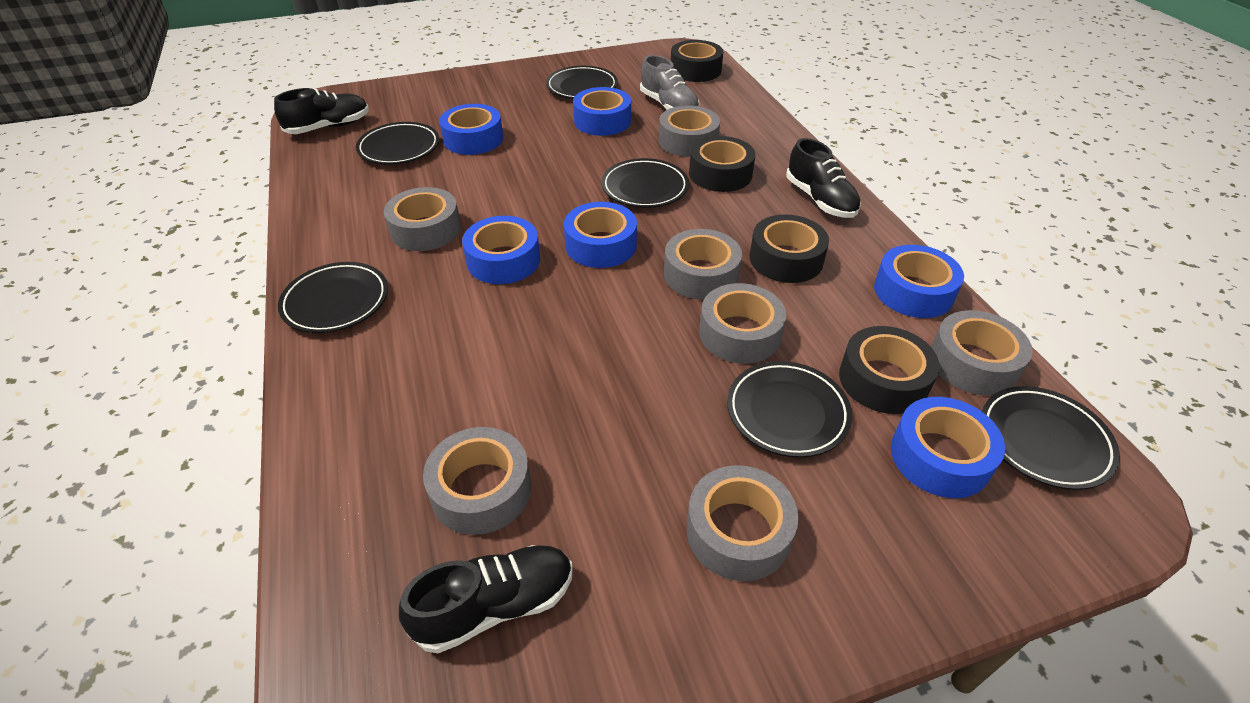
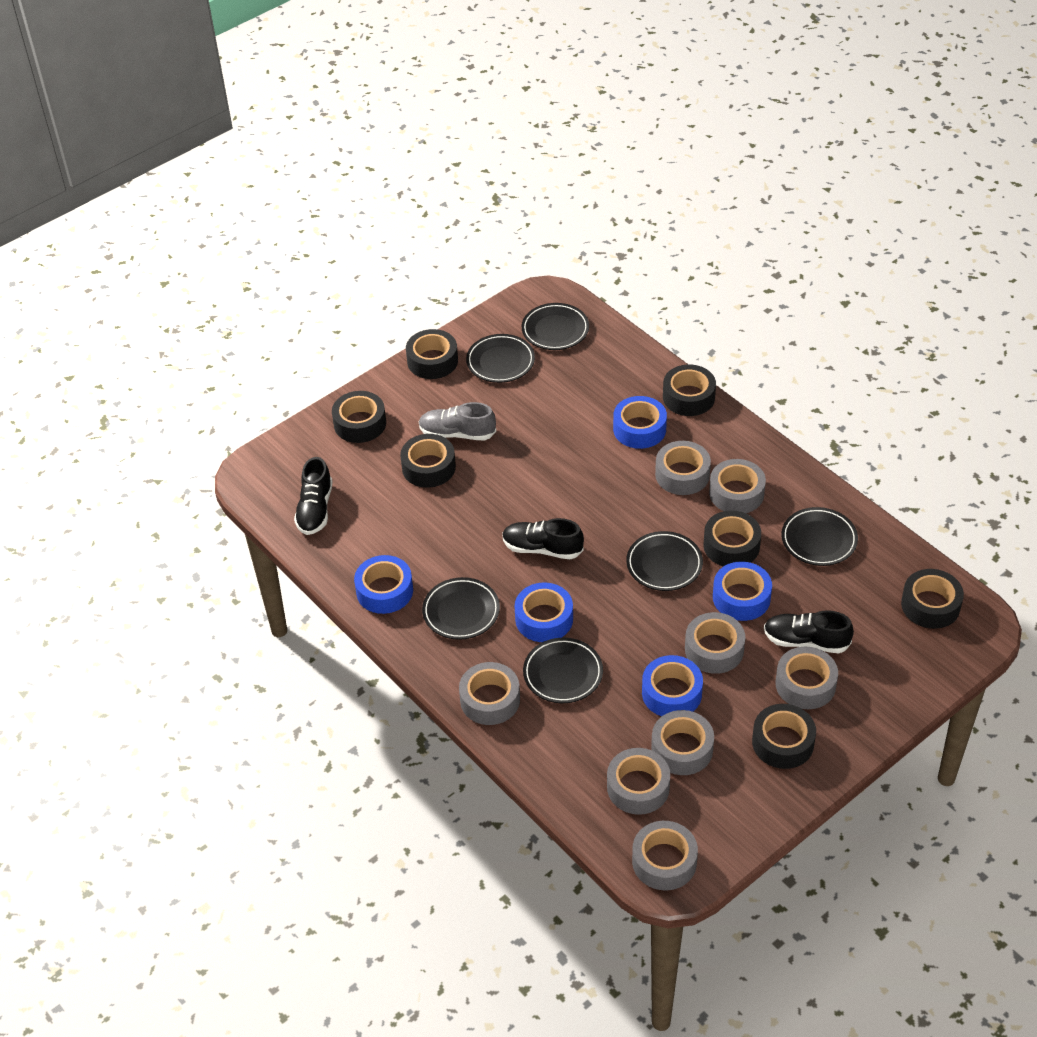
black tape: 4 -> 7
blue tape: 6 -> 5
grey tape: 7 -> 8

